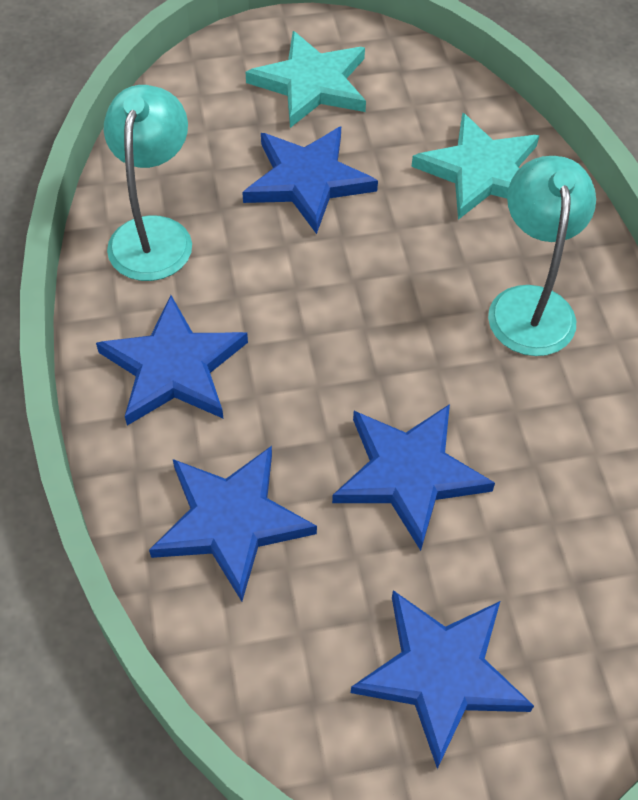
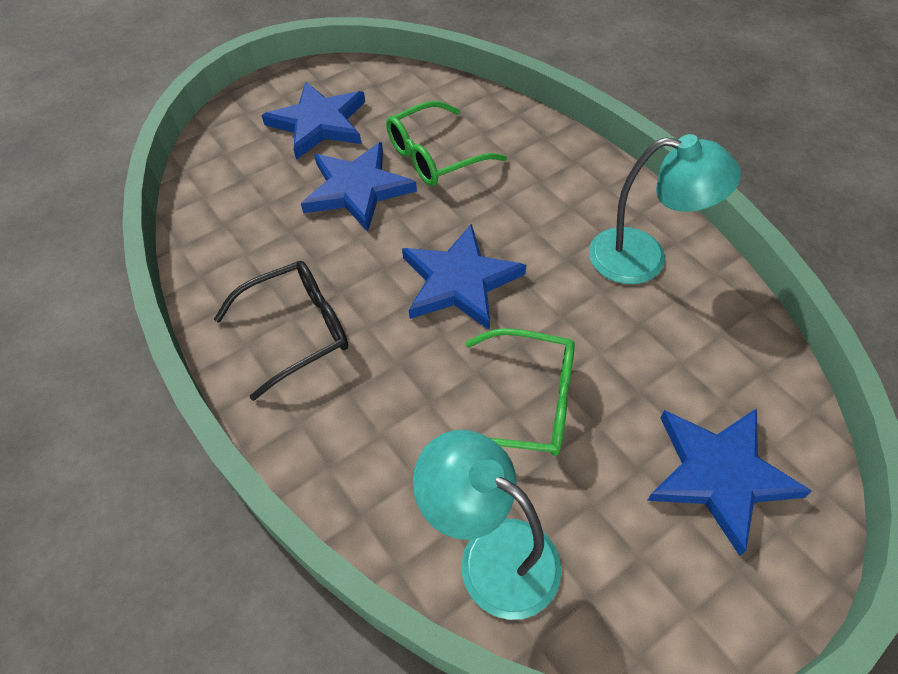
black glasses: 0 -> 1
blue star: 5 -> 4
green glasses: 0 -> 2
turquoise star: 2 -> 0

